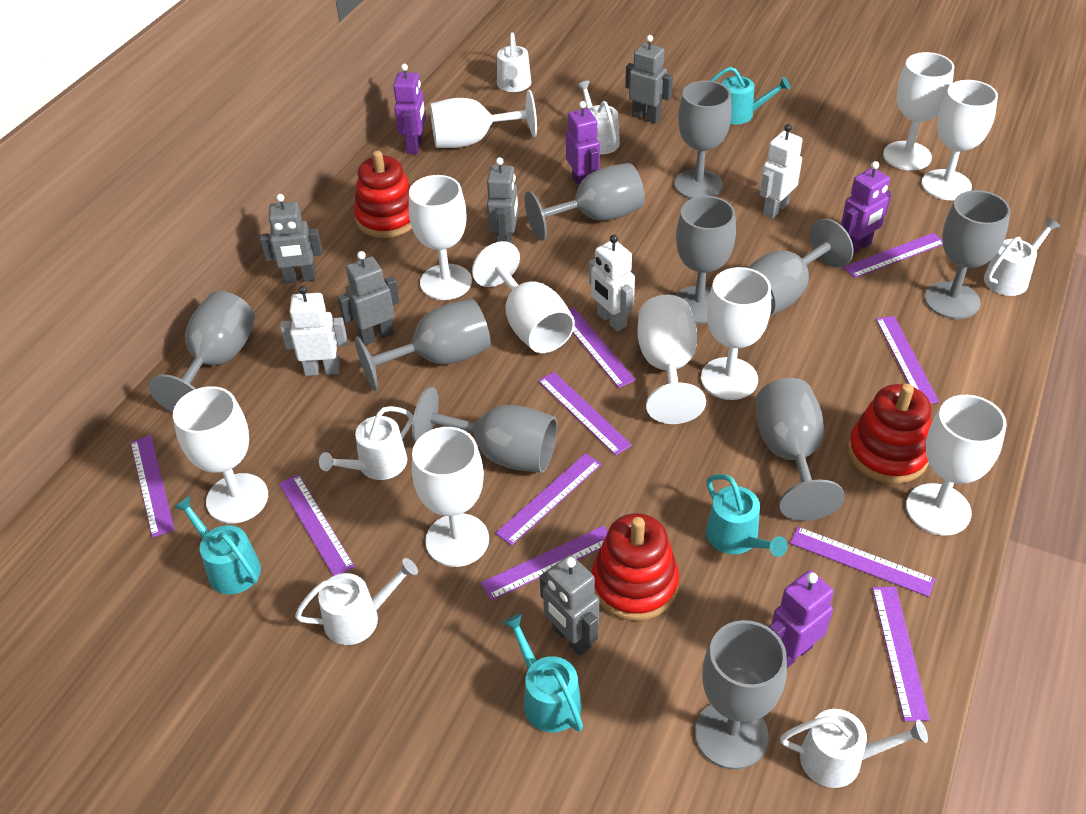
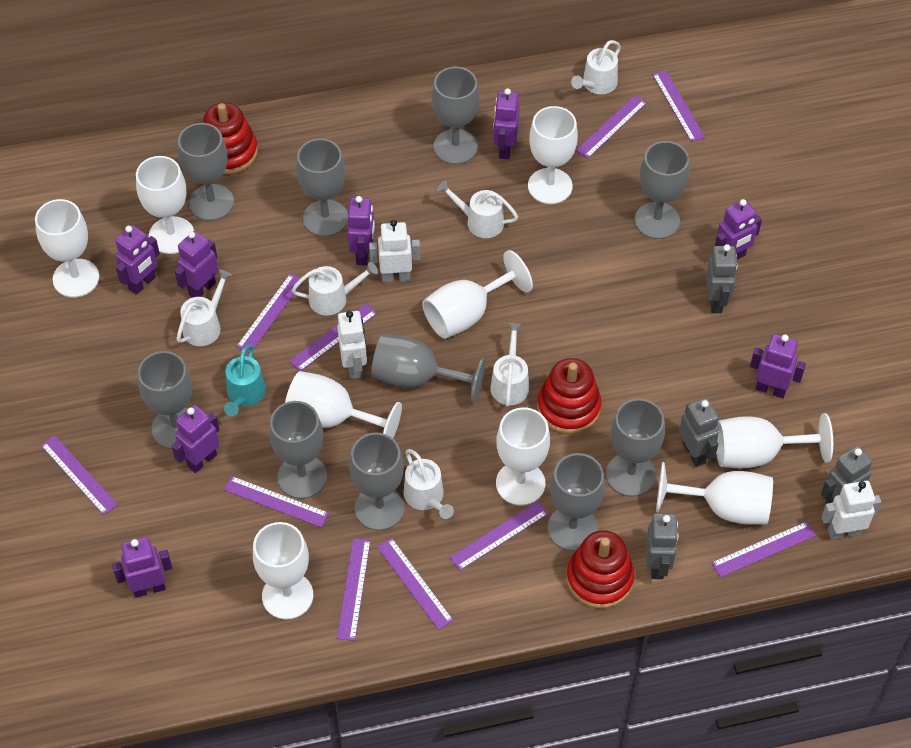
grey robot: 5 -> 4
purple robot: 4 -> 8
turquoise watering can: 4 -> 1
white goblet: 10 -> 9

